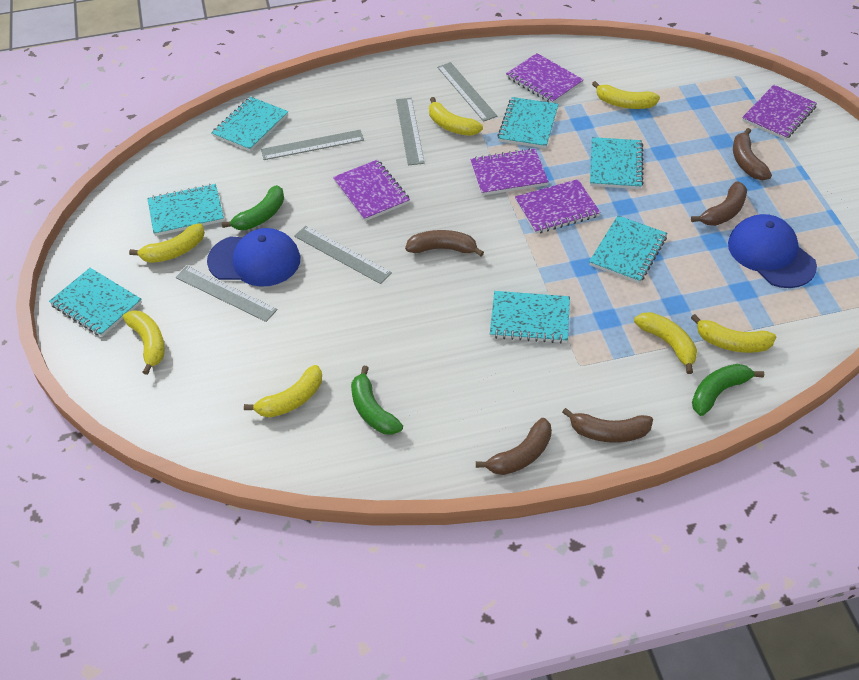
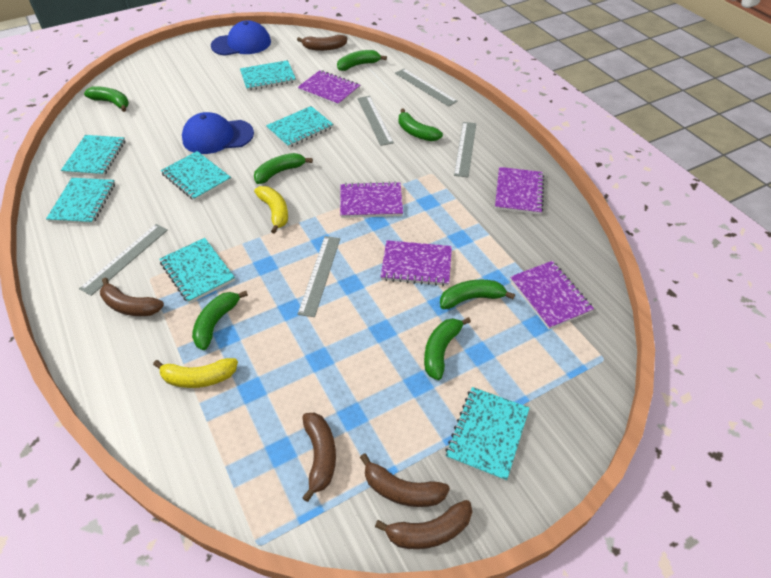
green banana: 3 -> 7
yellow banana: 7 -> 2

